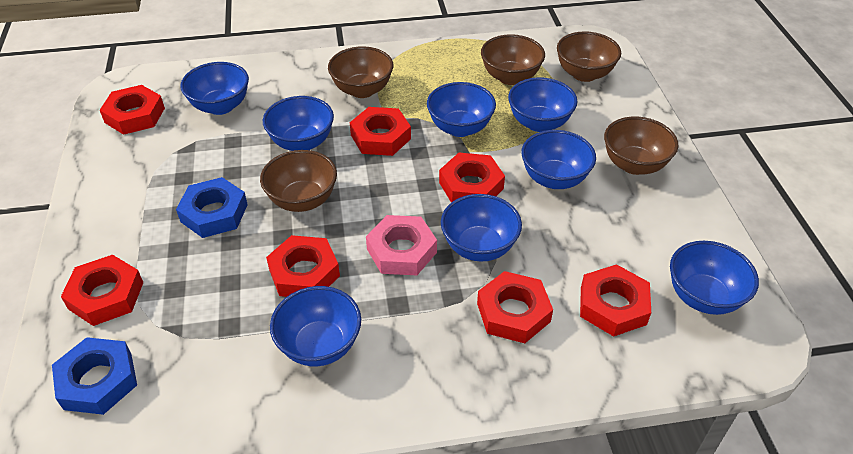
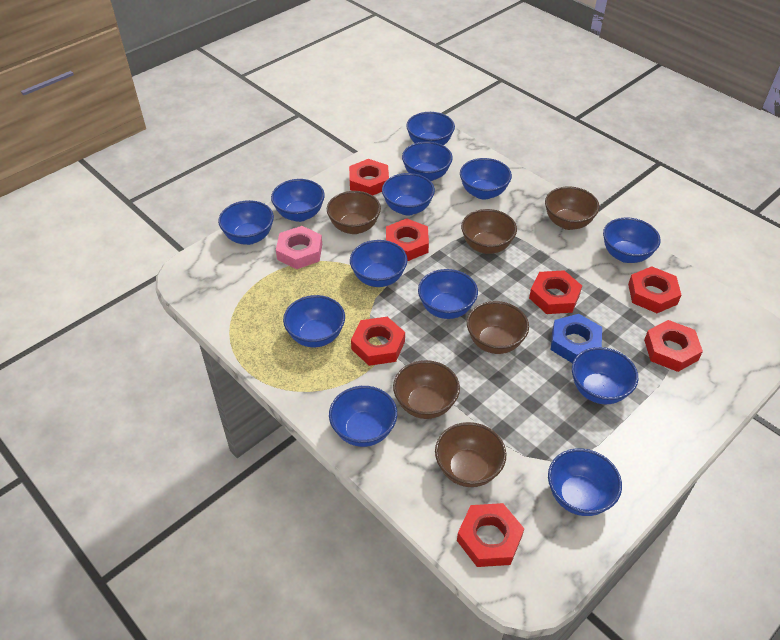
blue bowl: 8 -> 13
blue nut: 2 -> 1
brown bowl: 5 -> 6

